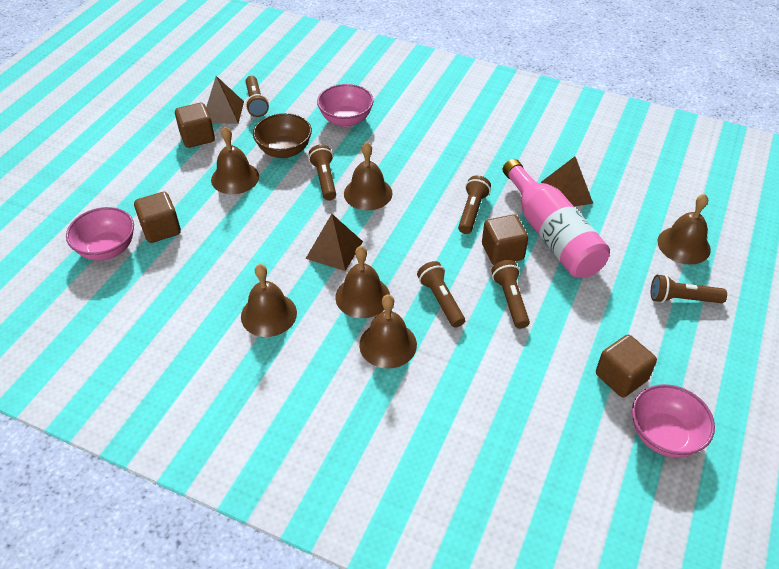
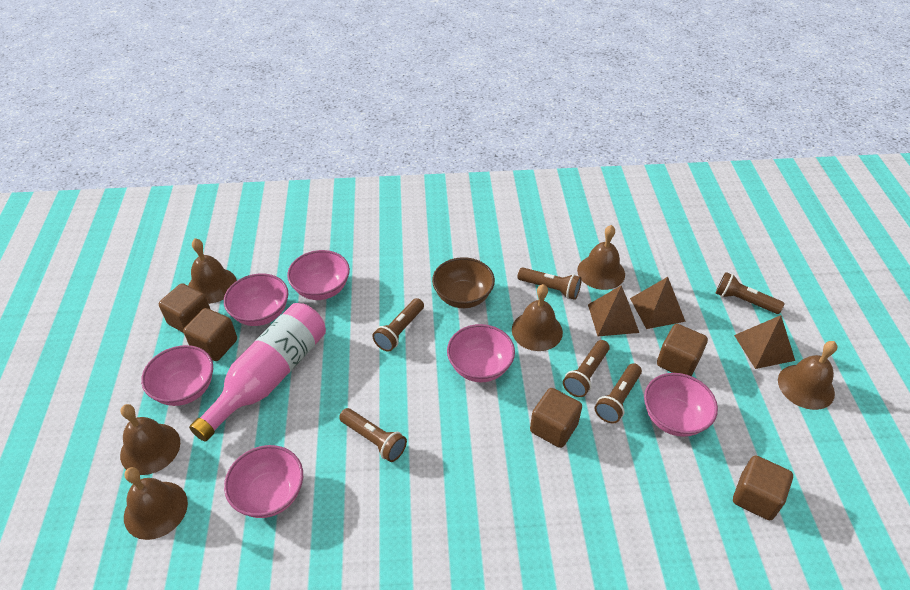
brown cube: 4 -> 5
pink bowl: 3 -> 6

